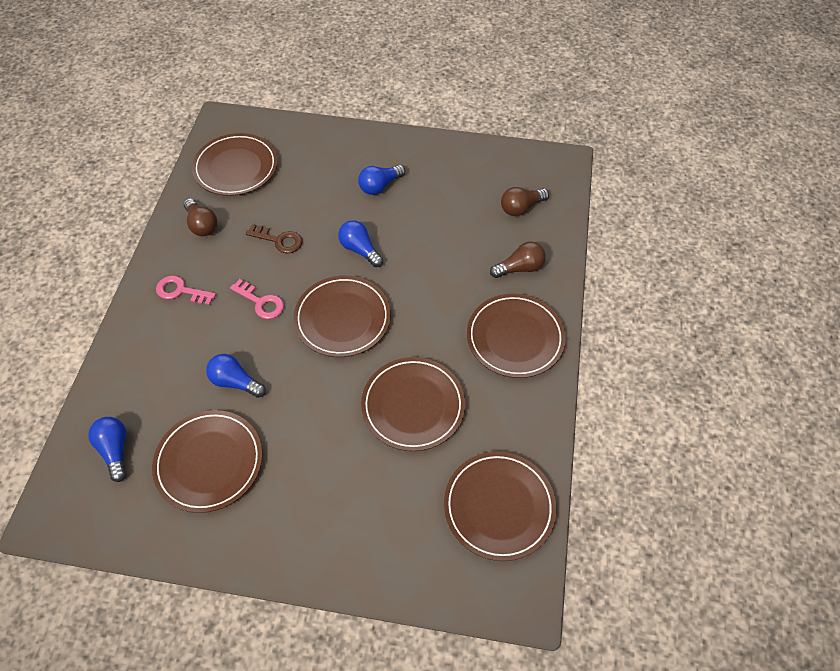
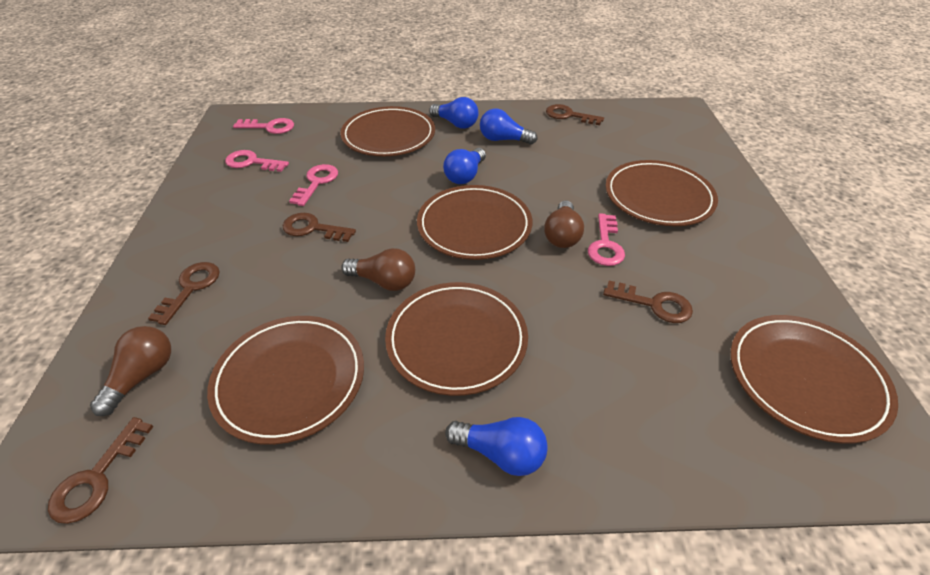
brown key: 1 -> 5
pink key: 2 -> 4

